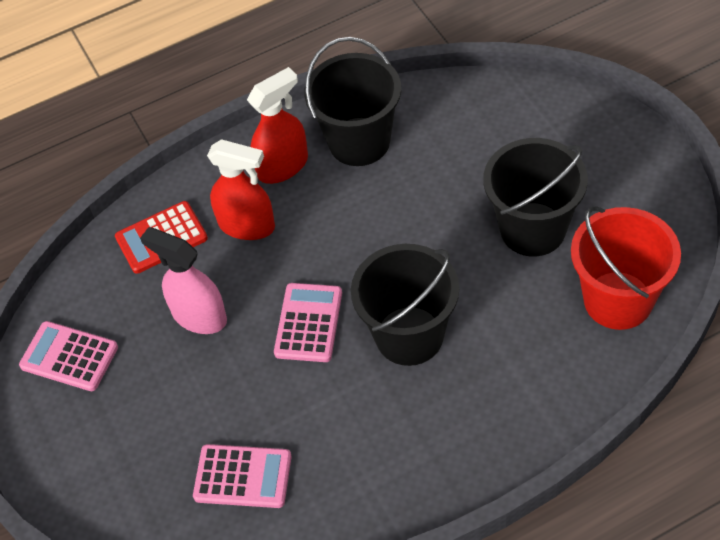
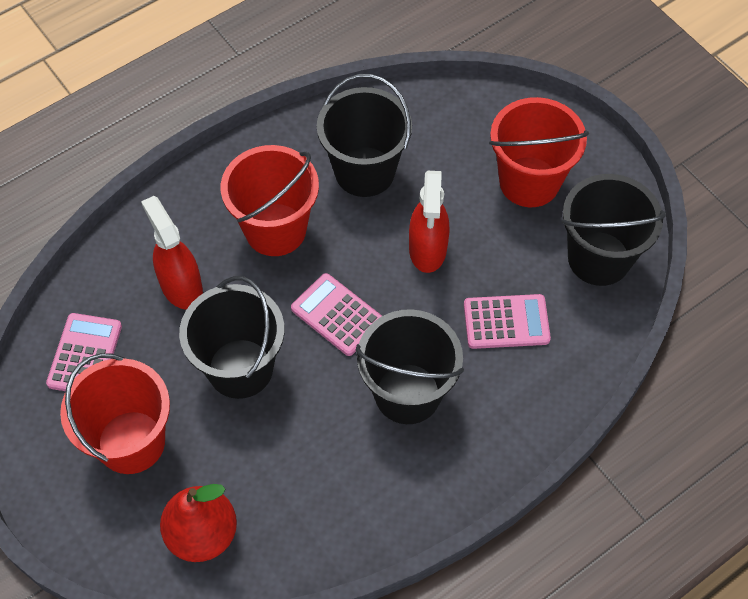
black bucket: 3 -> 4
pink spray bottle: 1 -> 0
red bucket: 1 -> 3
red calculator: 1 -> 0
red pear: 0 -> 1

